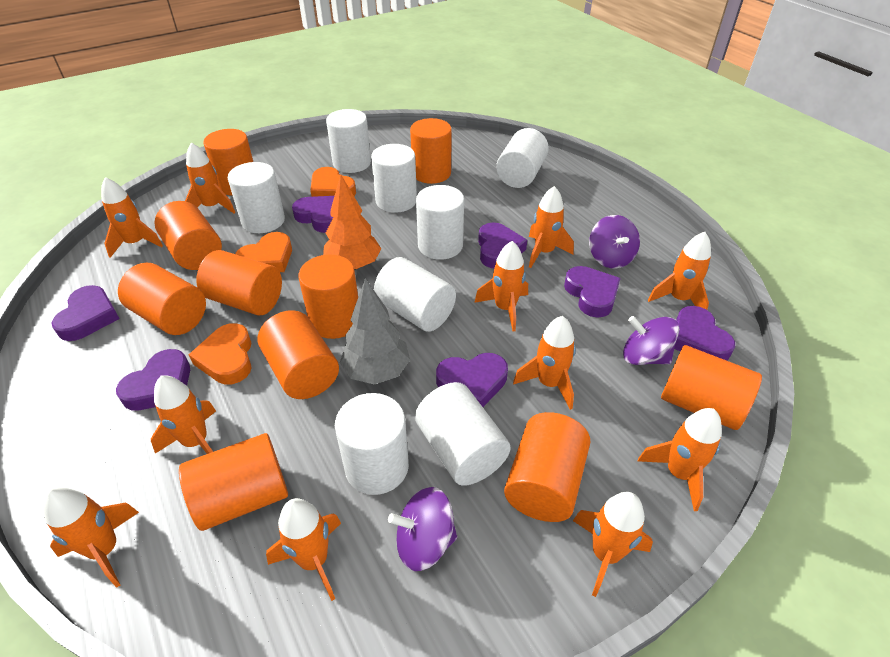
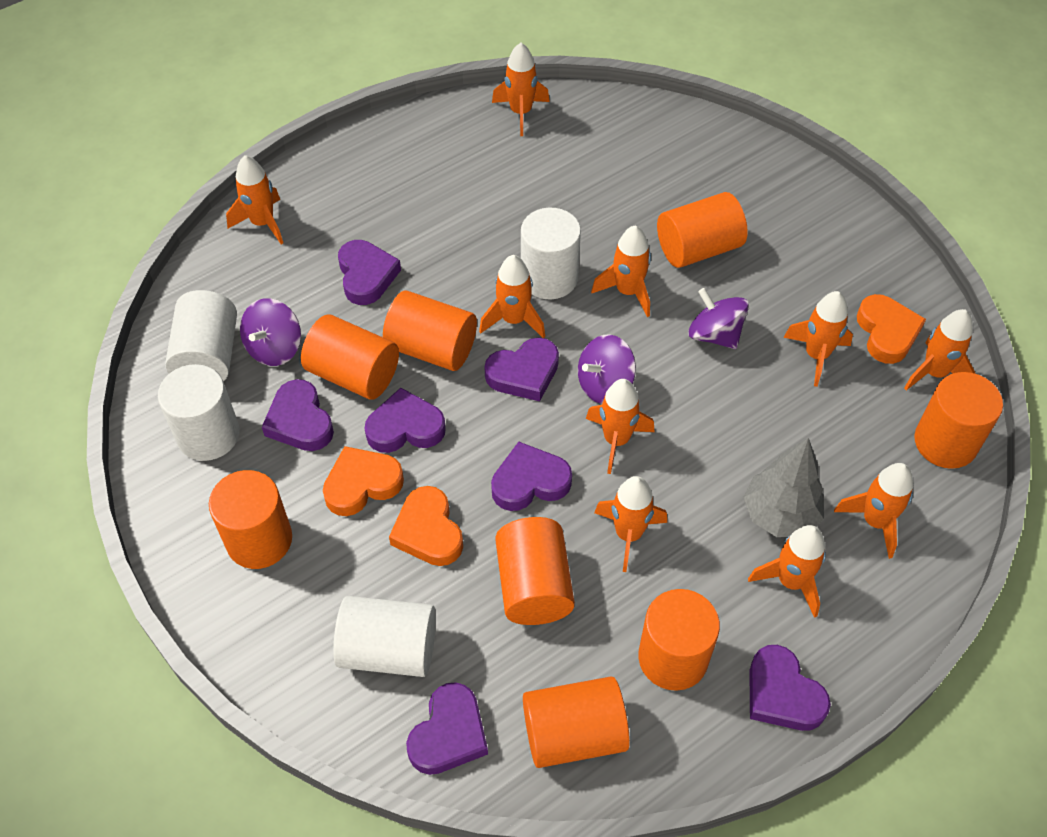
orange cylinder: 10 -> 8
orange rocket: 11 -> 10
orange tree: 1 -> 0
white cylinder: 8 -> 4

